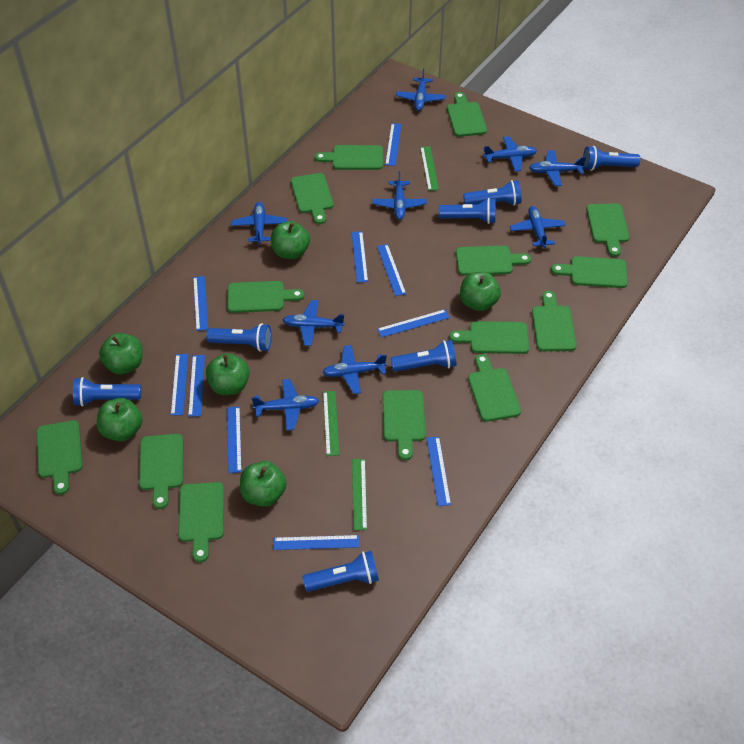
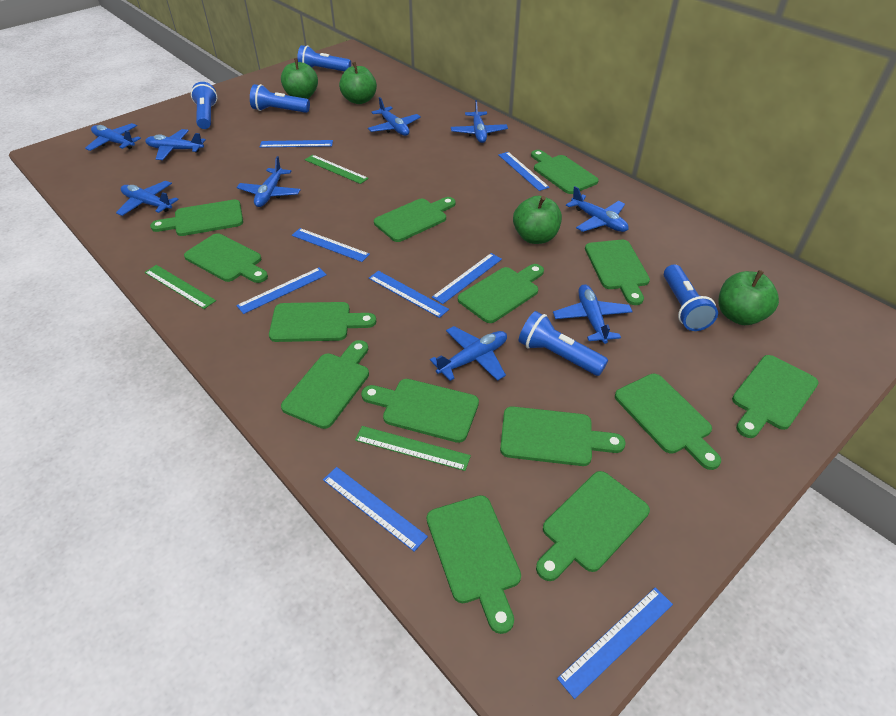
blue flashlight: 7 -> 5
blue ruler: 10 -> 8
green apple: 6 -> 4

